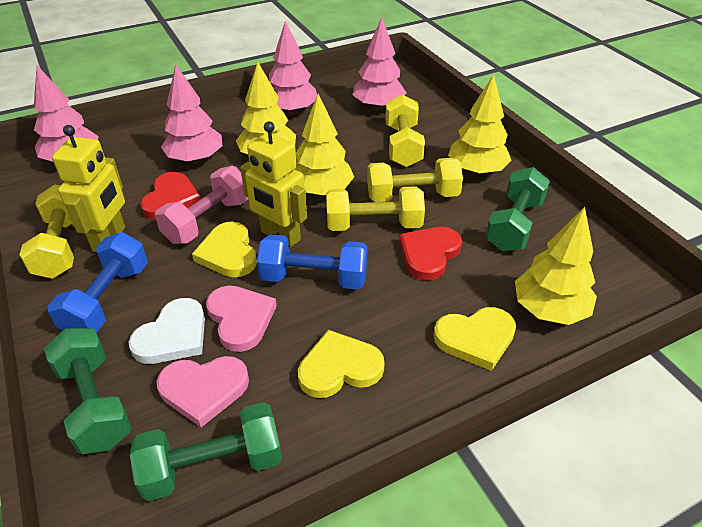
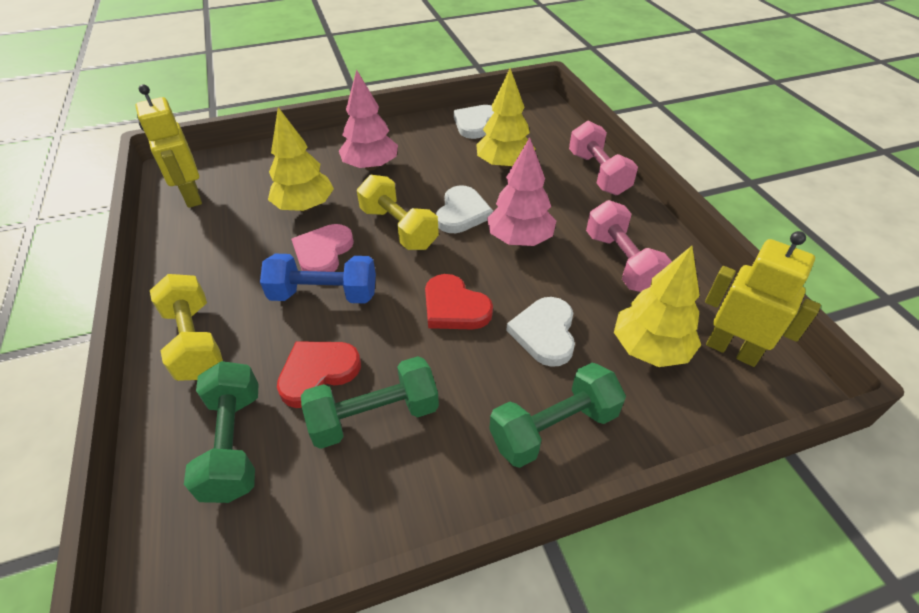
blue dumbbell: 2 -> 1
pink dumbbell: 1 -> 2
pink heart: 2 -> 1
pink tree: 4 -> 2
white heart: 1 -> 3
yellow dumbbell: 4 -> 2
yellow heart: 3 -> 0
yellow tree: 4 -> 3

